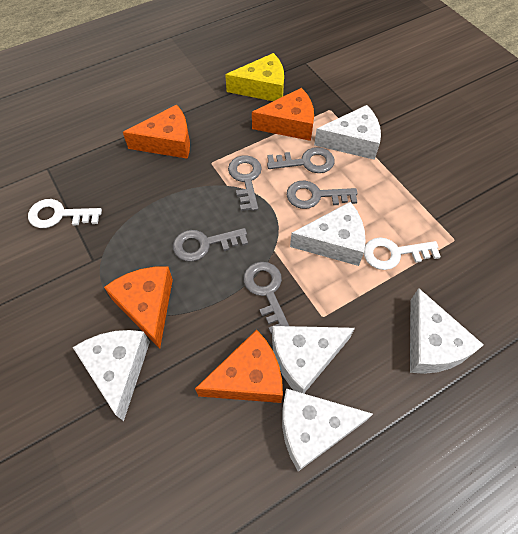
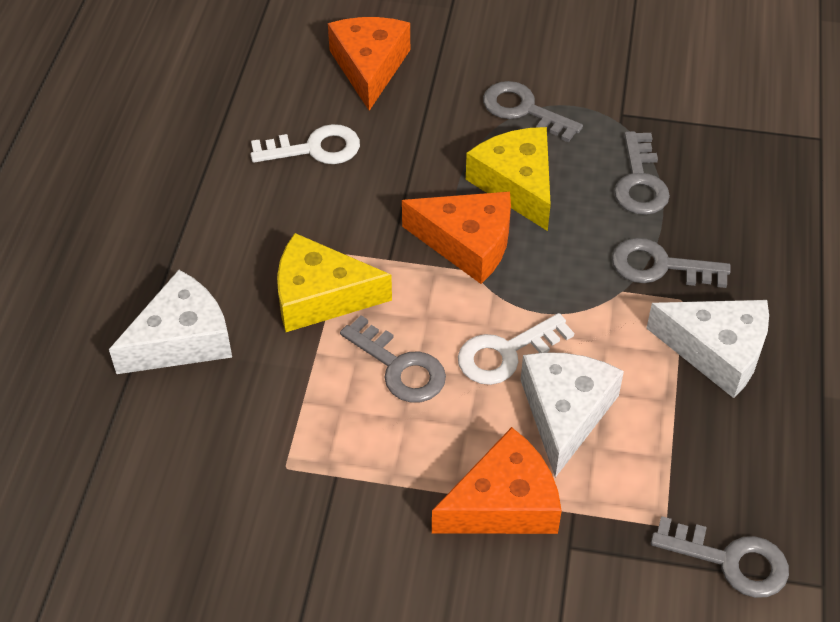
orange cheese: 4 -> 3
white cheese: 6 -> 3
yellow cheese: 1 -> 2

